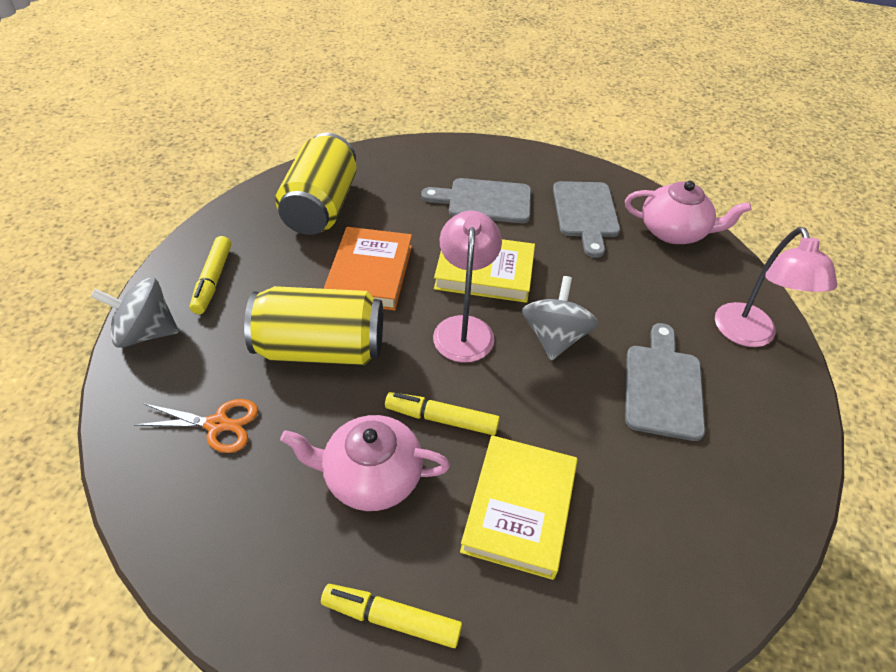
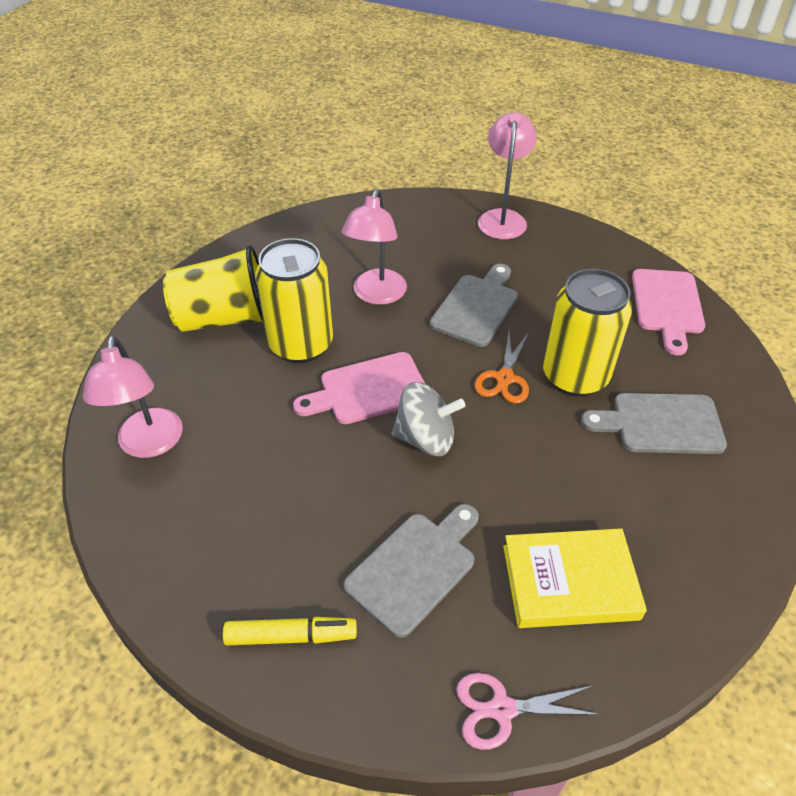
grey spinning top: 2 -> 1
orange book: 1 -> 0
pink cutting board: 0 -> 2
pink lamp: 2 -> 3
pink scissors: 0 -> 1
pink teapot: 2 -> 0
yellow book: 2 -> 1
yellow cup: 0 -> 1
yellow marker: 3 -> 1

